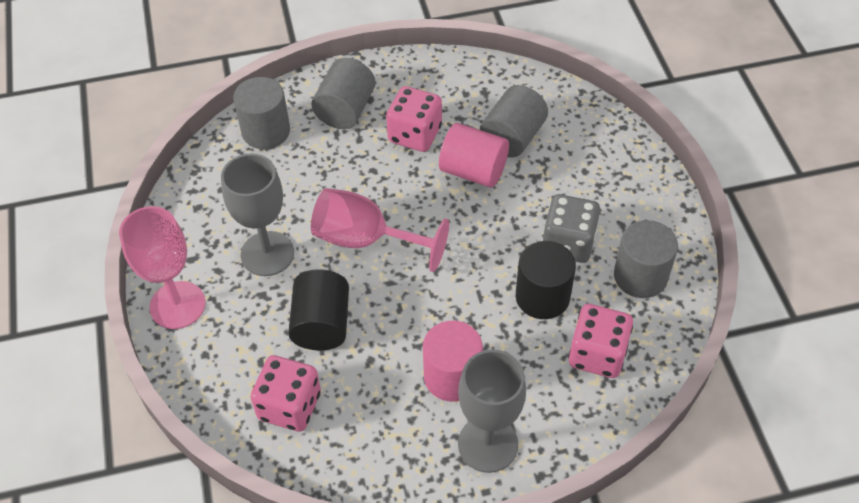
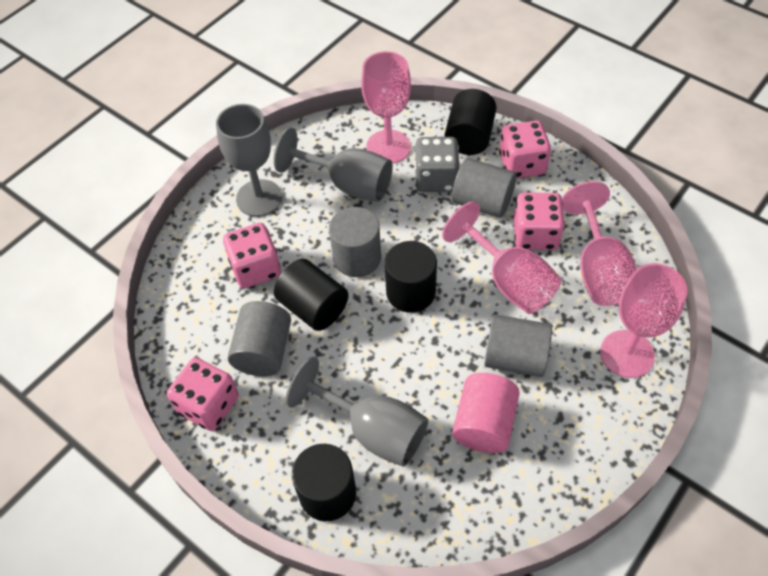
black cylinder: 2 -> 4
grey goblet: 2 -> 3
pink cylinder: 2 -> 1
pink dice: 3 -> 4
pink goblet: 2 -> 4

